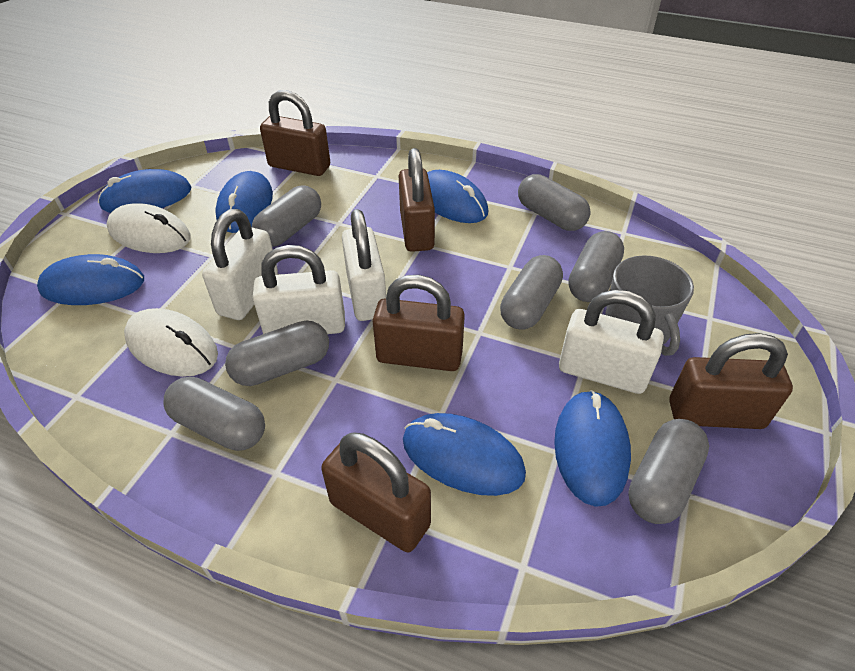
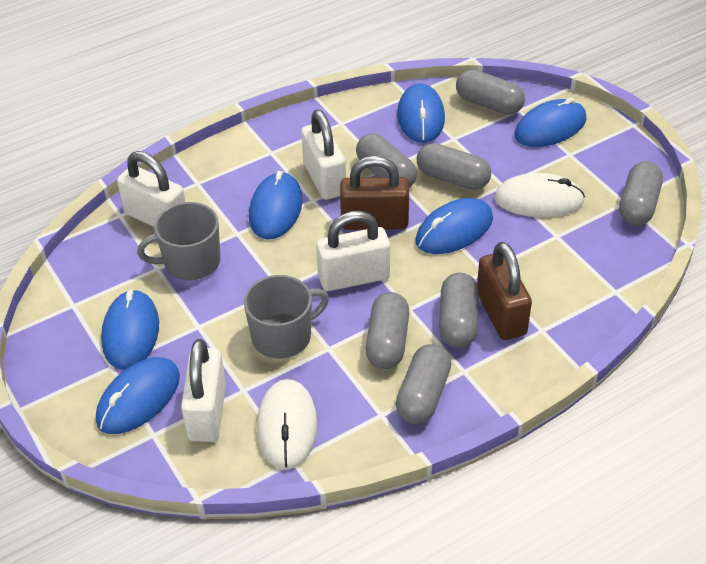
brown padlock: 5 -> 2
grey mug: 1 -> 2

